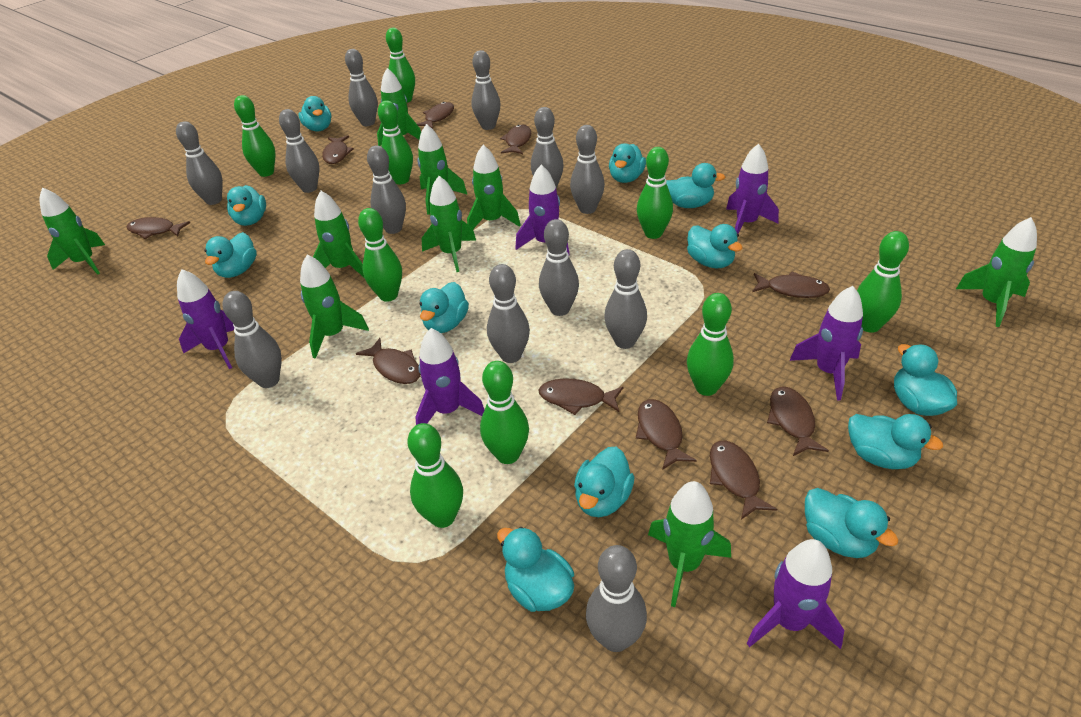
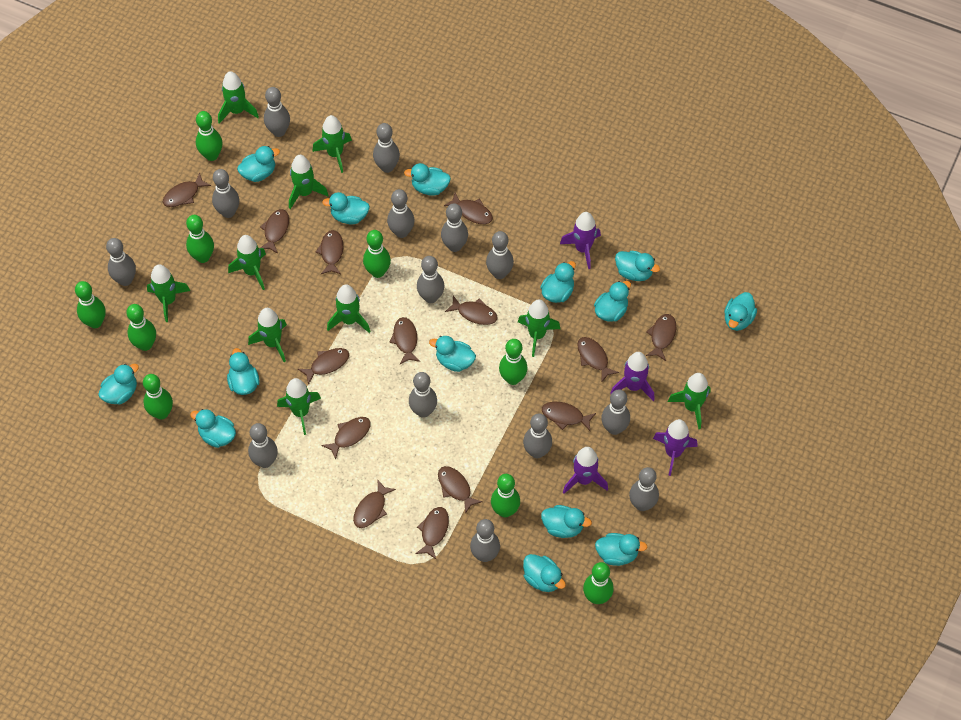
brown fish: 10 -> 14
green rocket: 9 -> 10
grey bowling pin: 12 -> 14
purple rocket: 6 -> 4
turquoise duck: 12 -> 14

